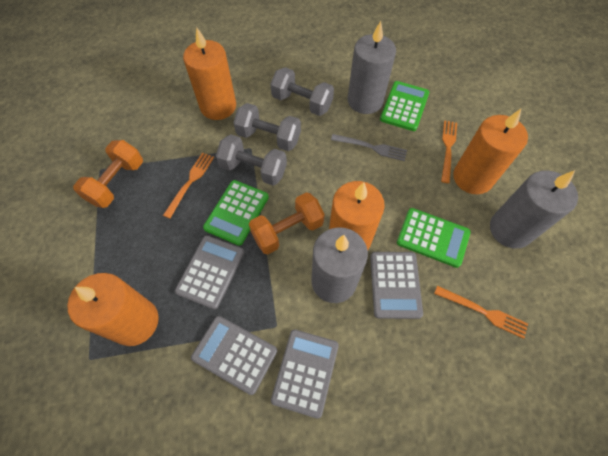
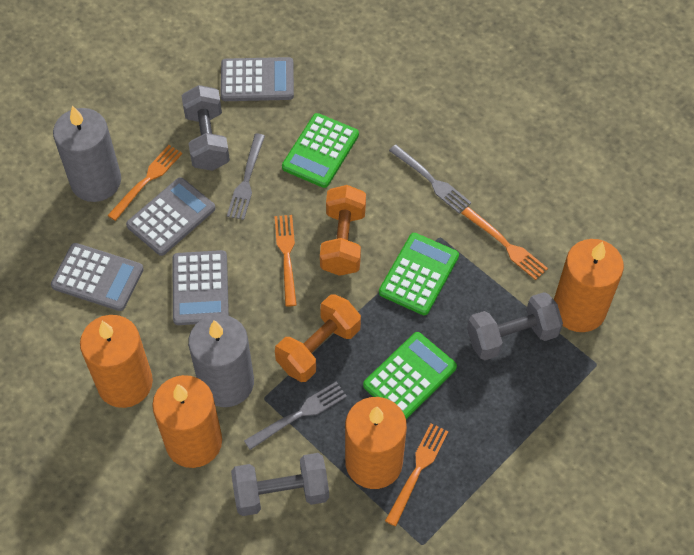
grey candle: 3 -> 2
grey fork: 1 -> 3
orange fork: 3 -> 4

